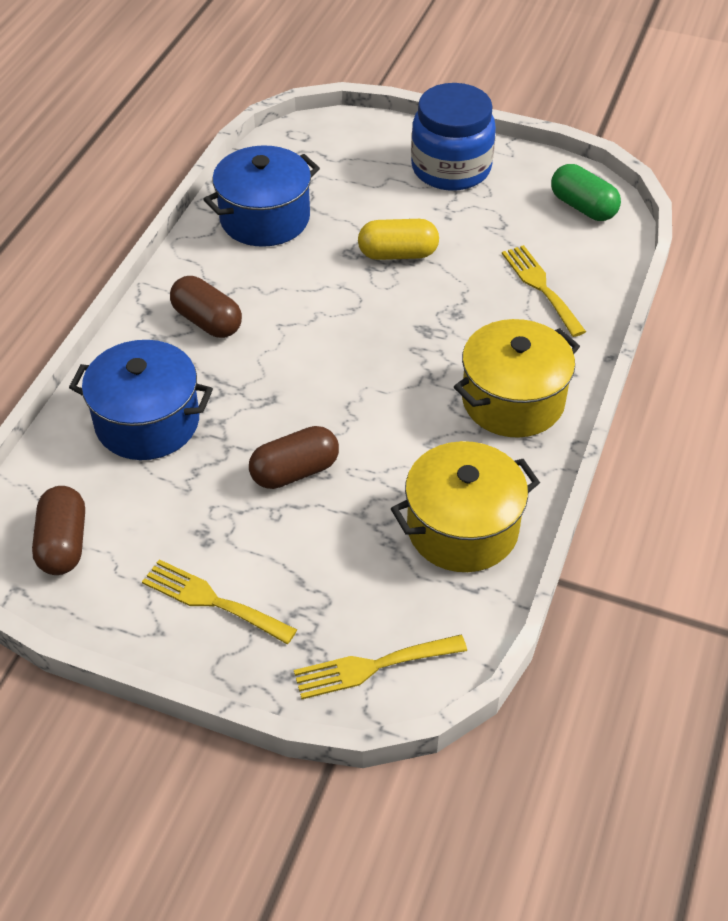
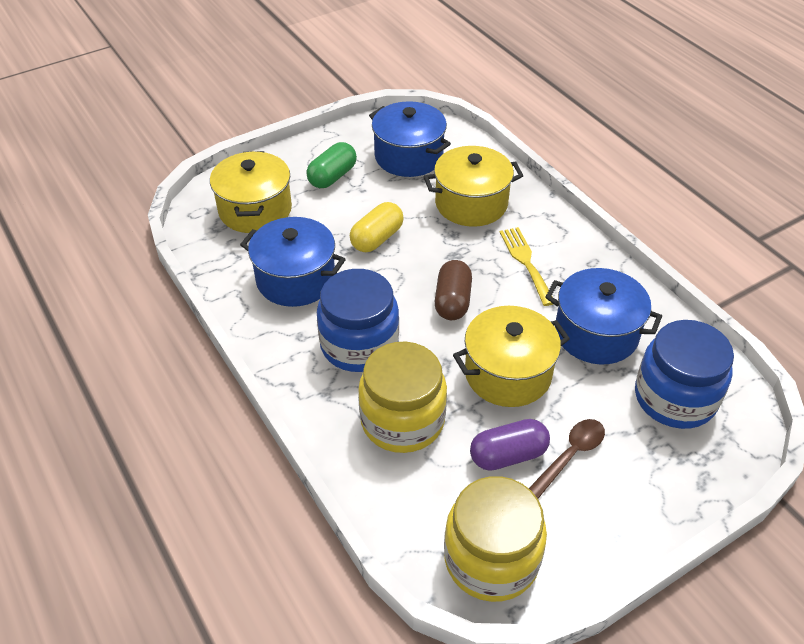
blue jar: 1 -> 2
blue pot: 2 -> 3
brown capsule: 3 -> 1
brown spoon: 0 -> 1
purple capsule: 0 -> 1
yellow fork: 3 -> 1
yellow jar: 0 -> 2
yellow pot: 2 -> 3

